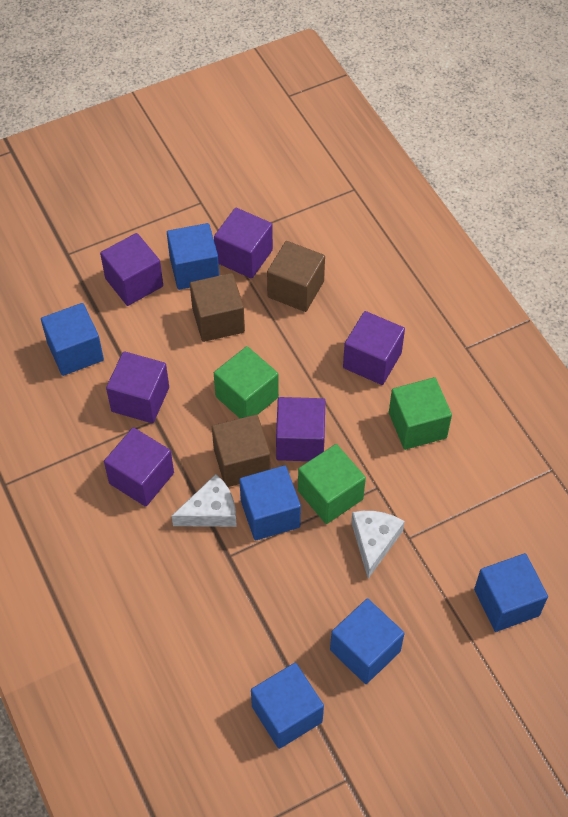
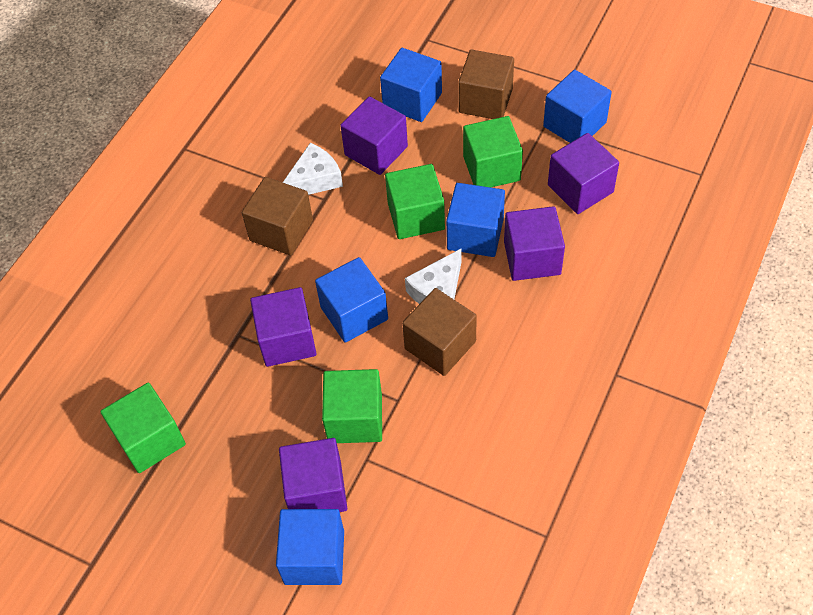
blue cube: 6 -> 5
green cube: 3 -> 4
purple cube: 6 -> 5

